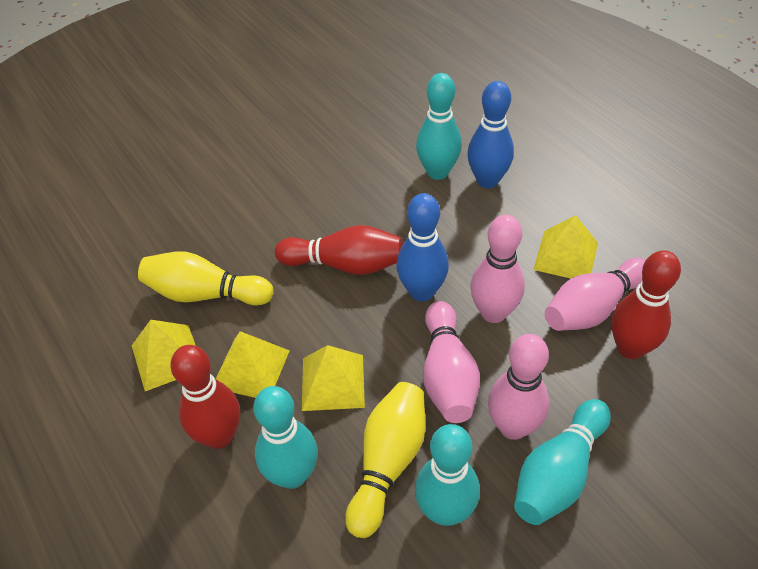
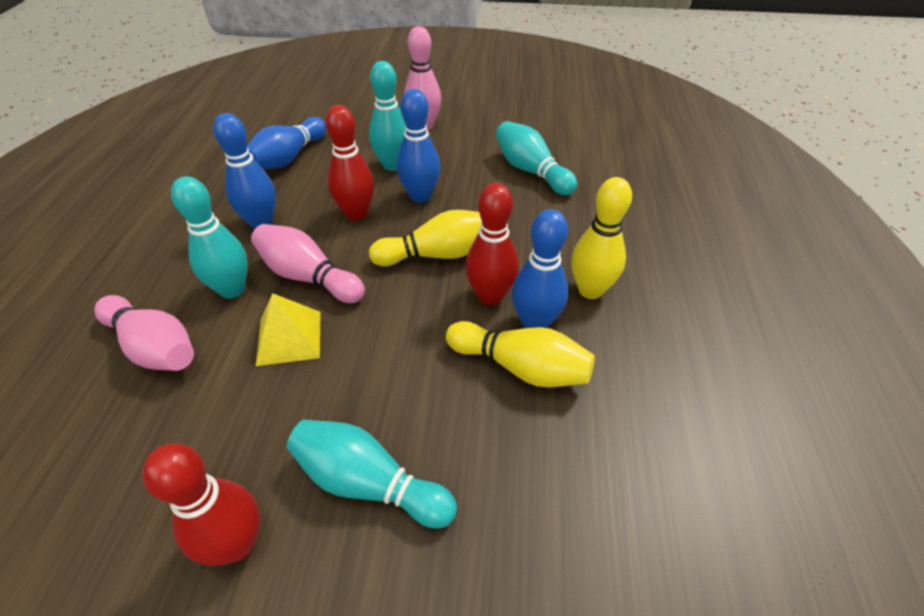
blue bowling pin: 2 -> 4
pink bowling pin: 4 -> 3
yellow bowling pin: 2 -> 3
yellow pyramid: 4 -> 1

